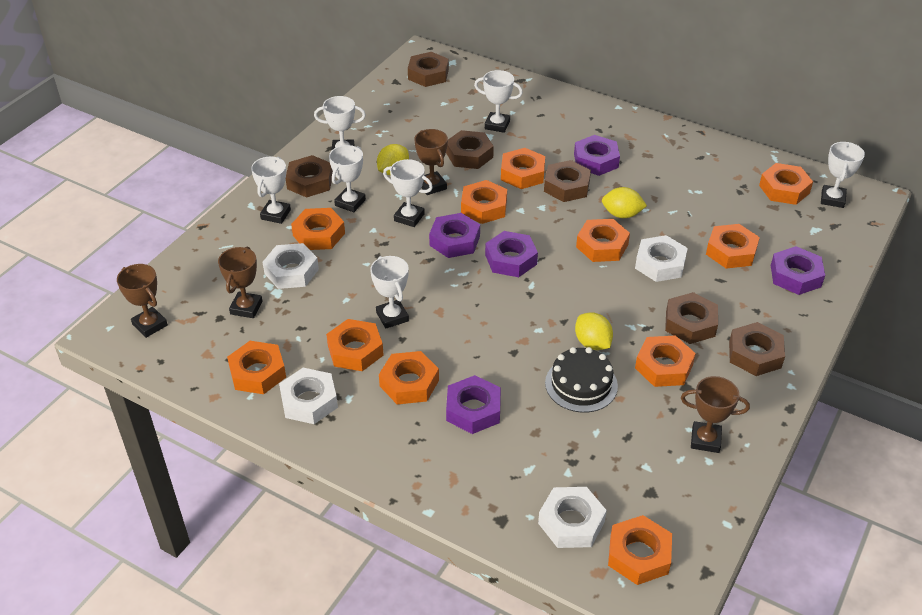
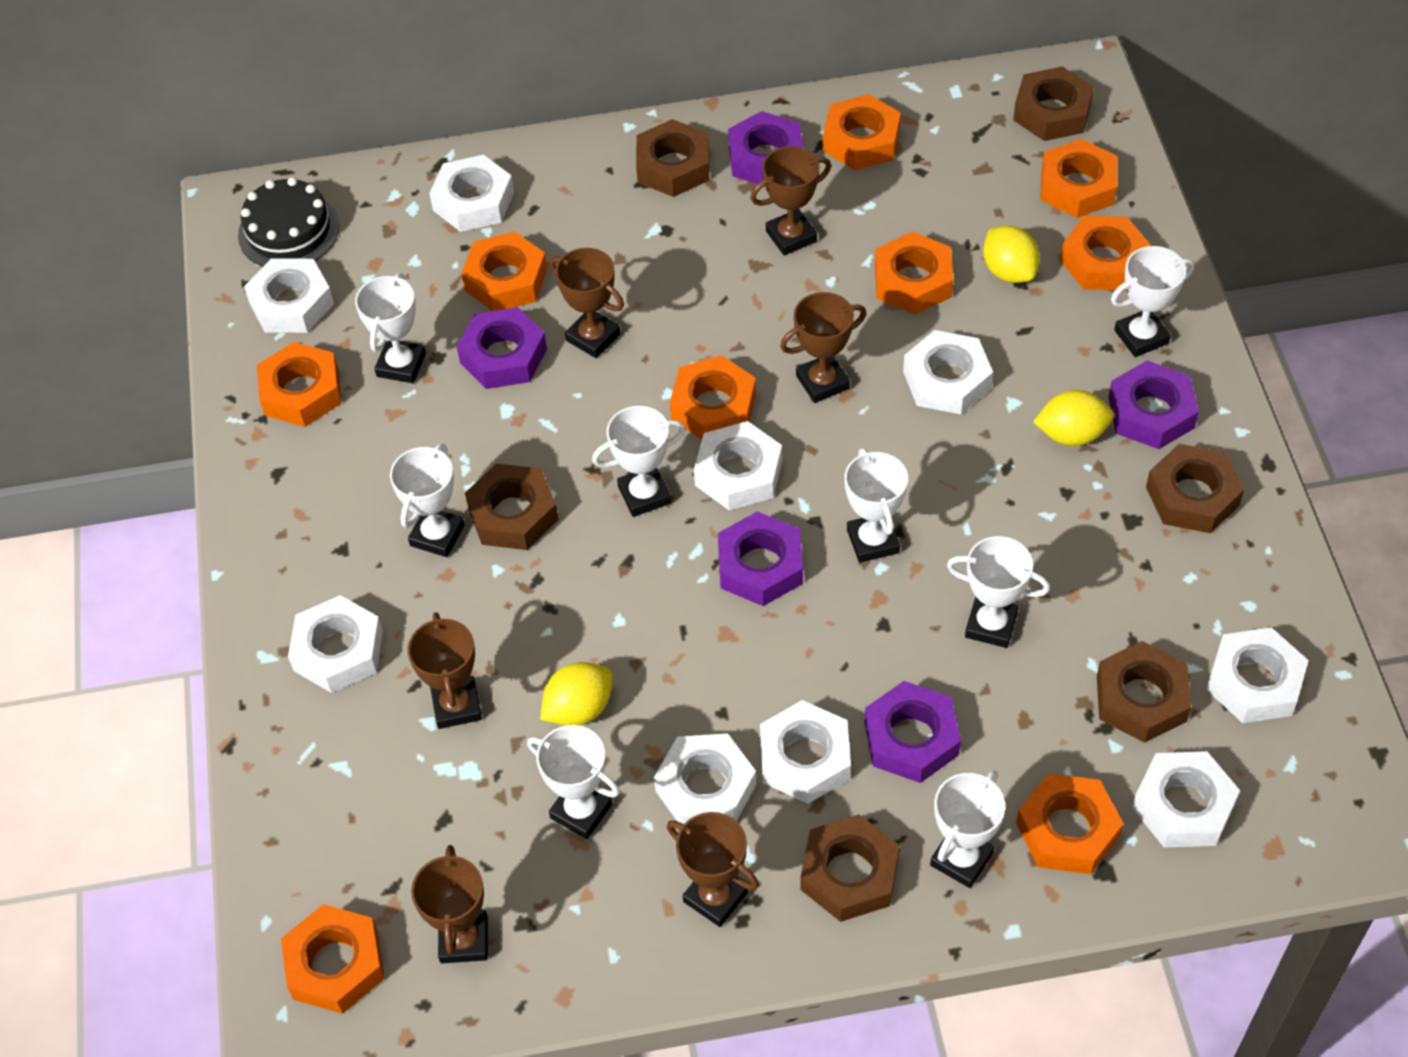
brown trophy: 4 -> 6
orange nut: 11 -> 9
white nut: 4 -> 9
white trophy: 7 -> 8

